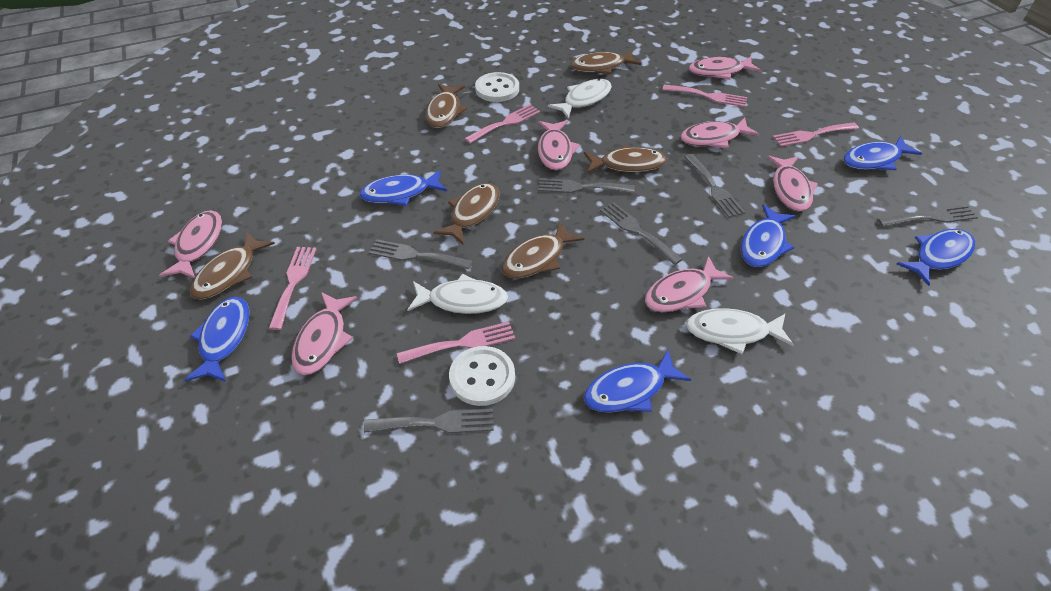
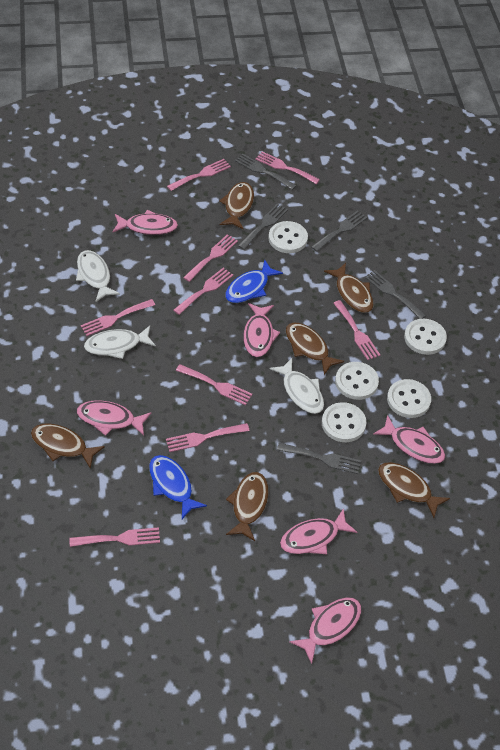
blue fish: 6 -> 2
grey fork: 6 -> 5
pink fish: 7 -> 6
pink fork: 5 -> 9
white button: 2 -> 5

